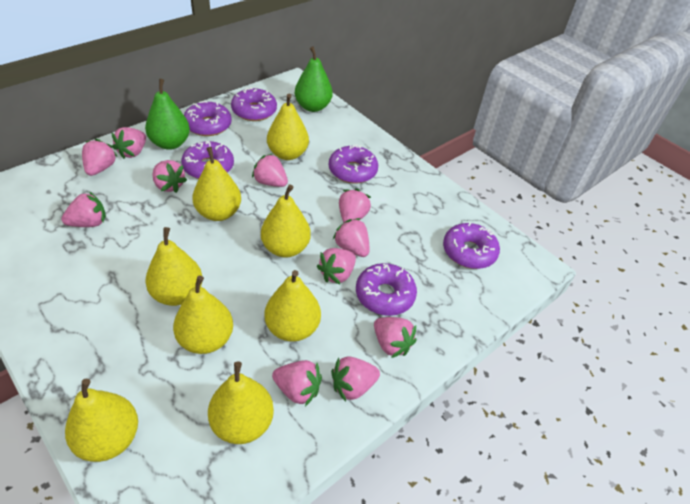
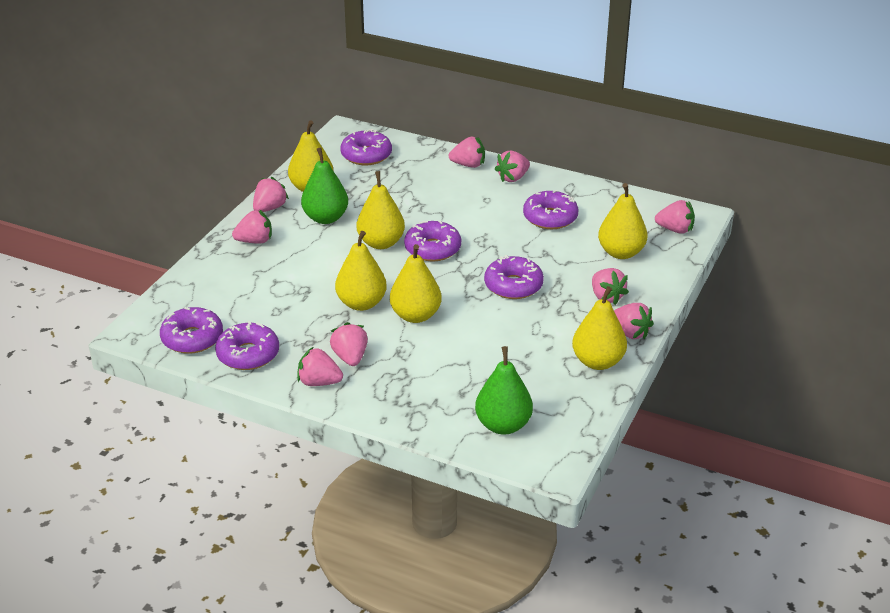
pink strawberry: 11 -> 9
yellow pear: 8 -> 6

